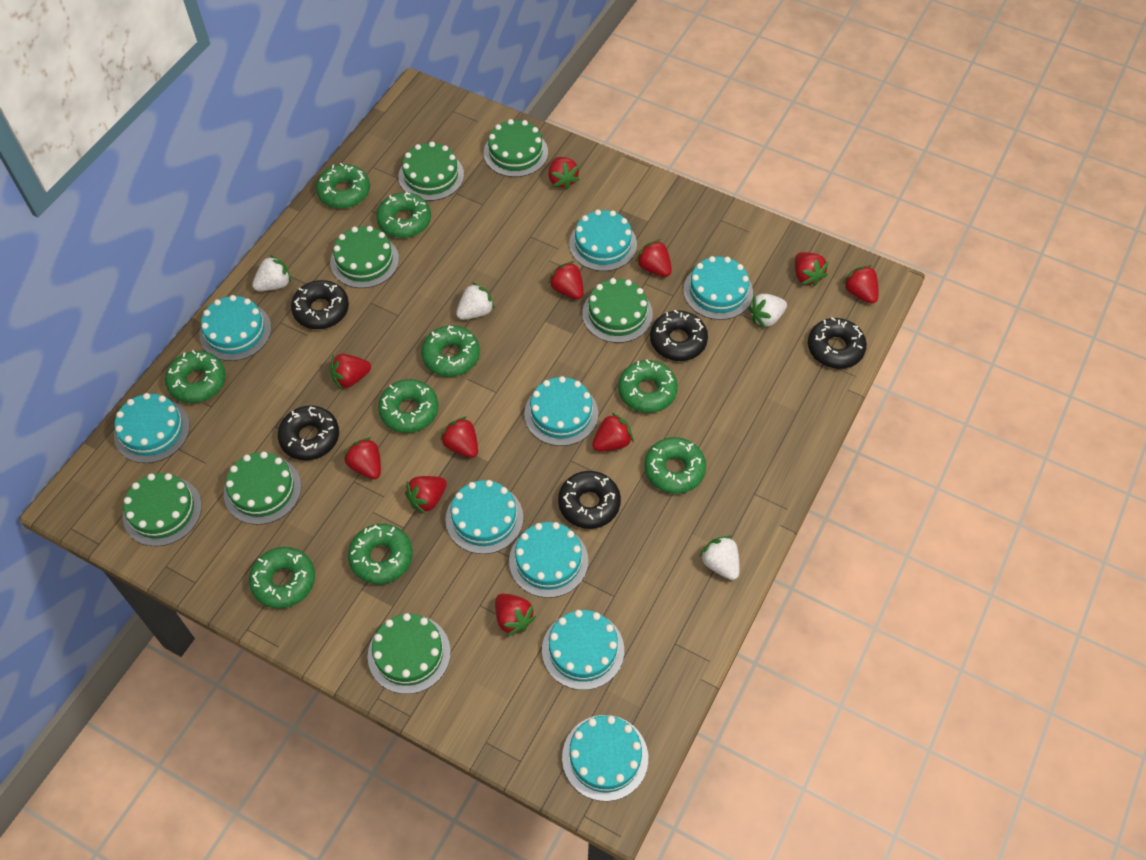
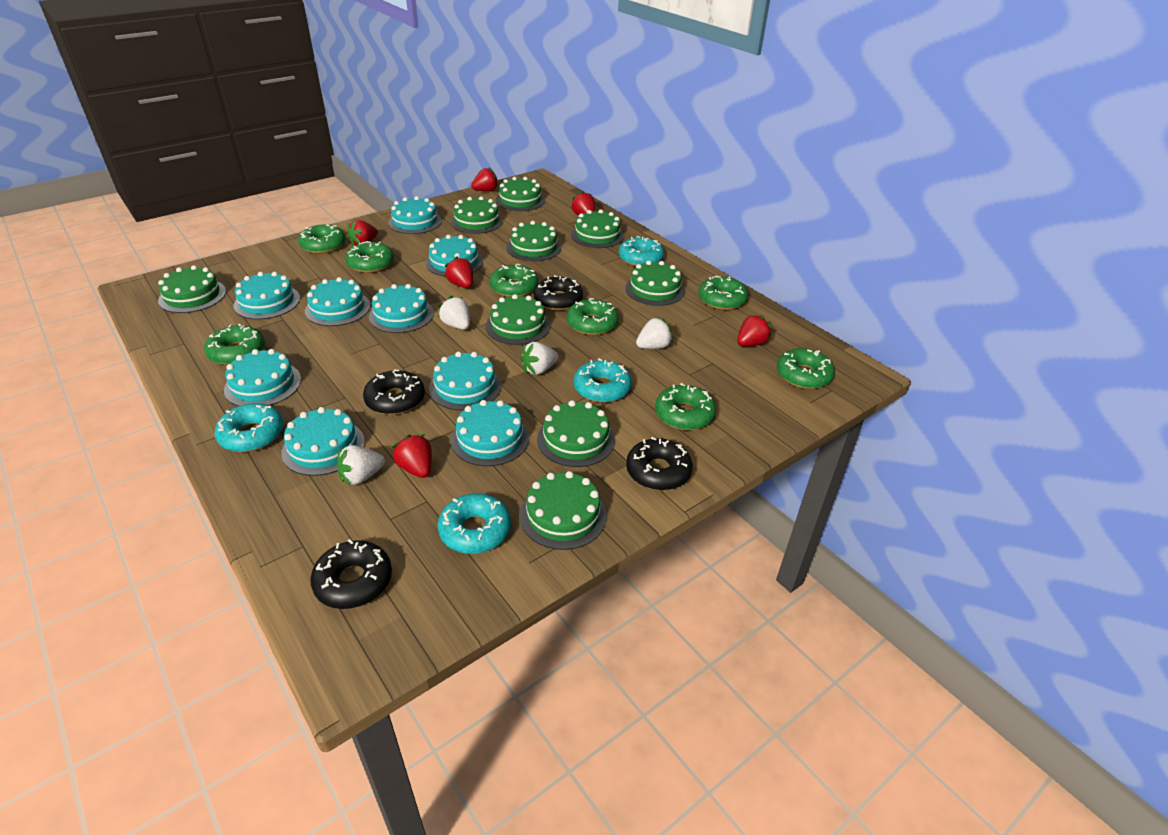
black donut: 5 -> 4
green cake: 7 -> 9
green donut: 9 -> 8
red strawberry: 11 -> 6
turquoise donut: 0 -> 4

